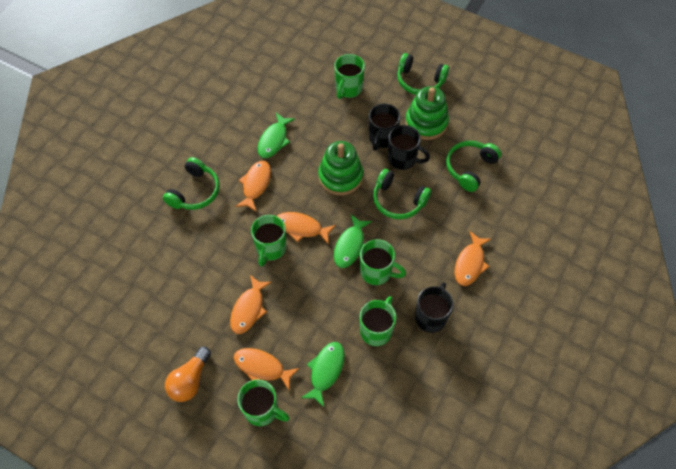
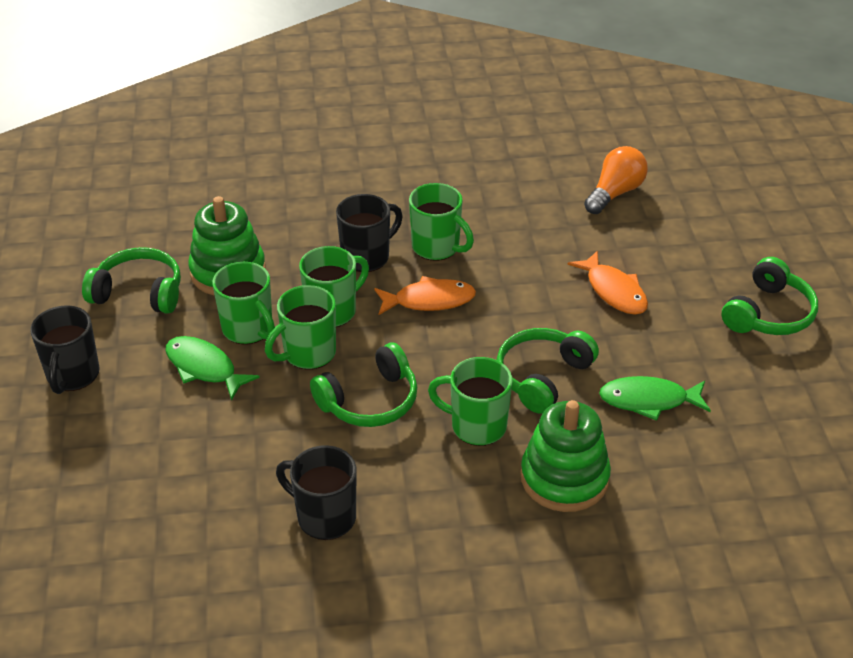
green fish: 3 -> 2
orange fish: 5 -> 2

